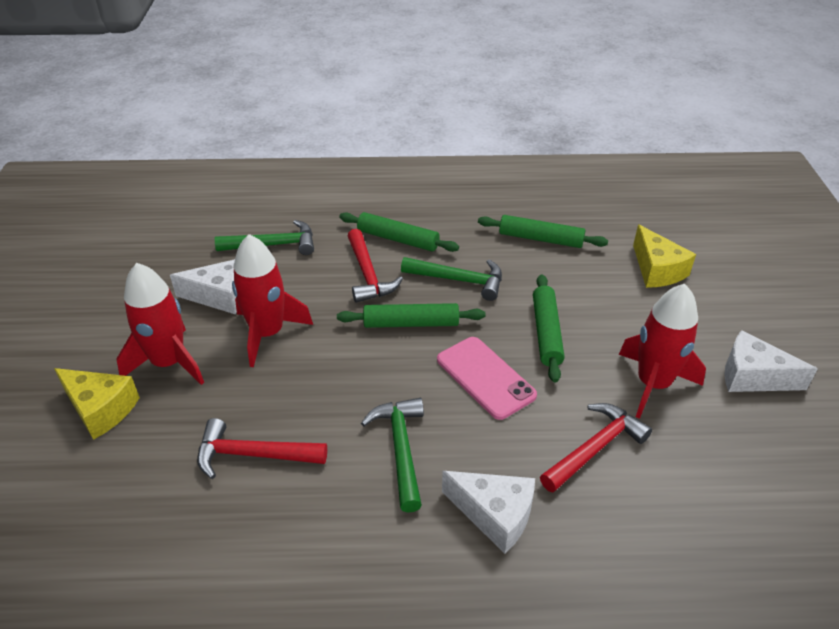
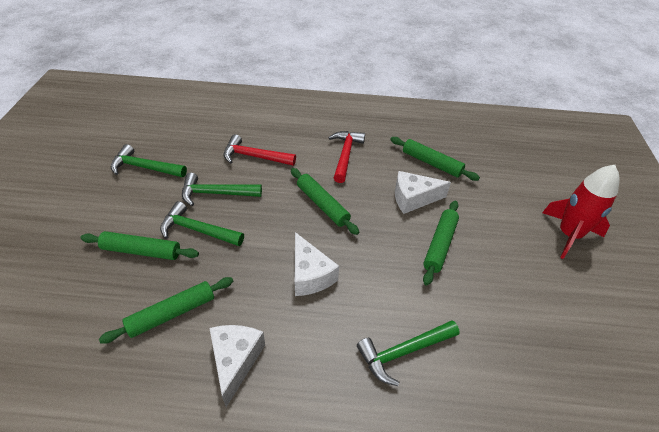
green hammer: 3 -> 4
green rolling pin: 4 -> 5
pink phone: 1 -> 0
red hammer: 3 -> 2
red rocket: 3 -> 1
yellow cheese: 2 -> 0

